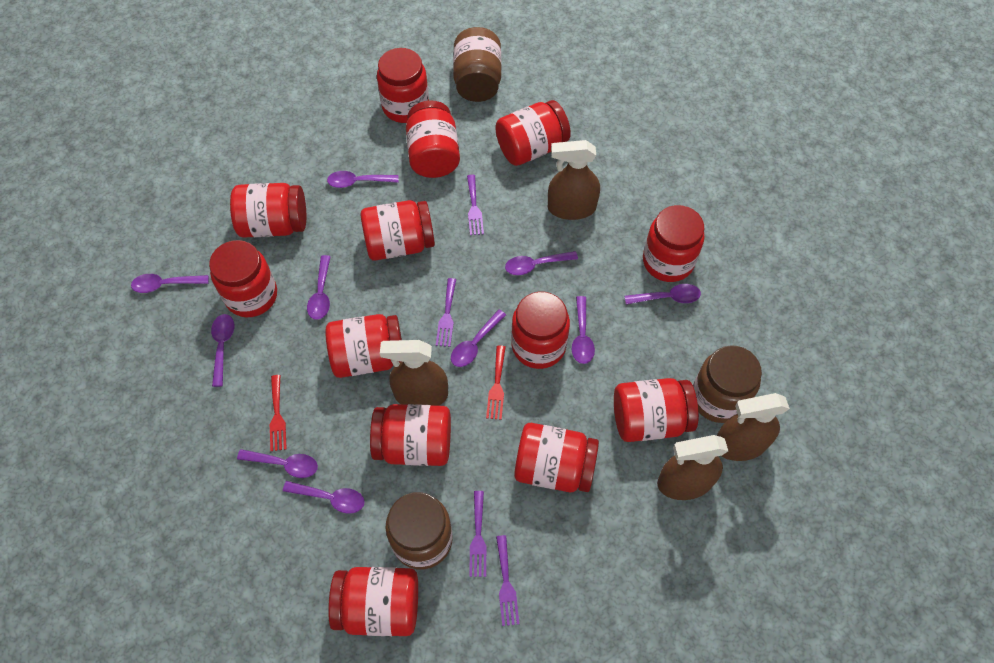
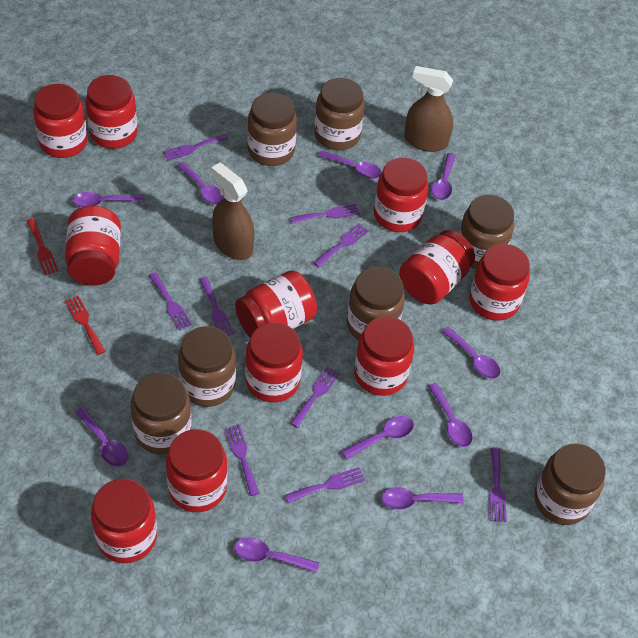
brown jar: 3 -> 7
brown spray bottle: 4 -> 2
purple fork: 4 -> 9
red jar: 13 -> 11

